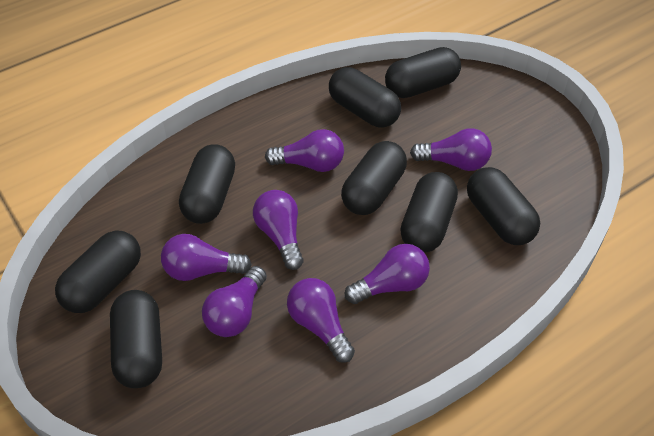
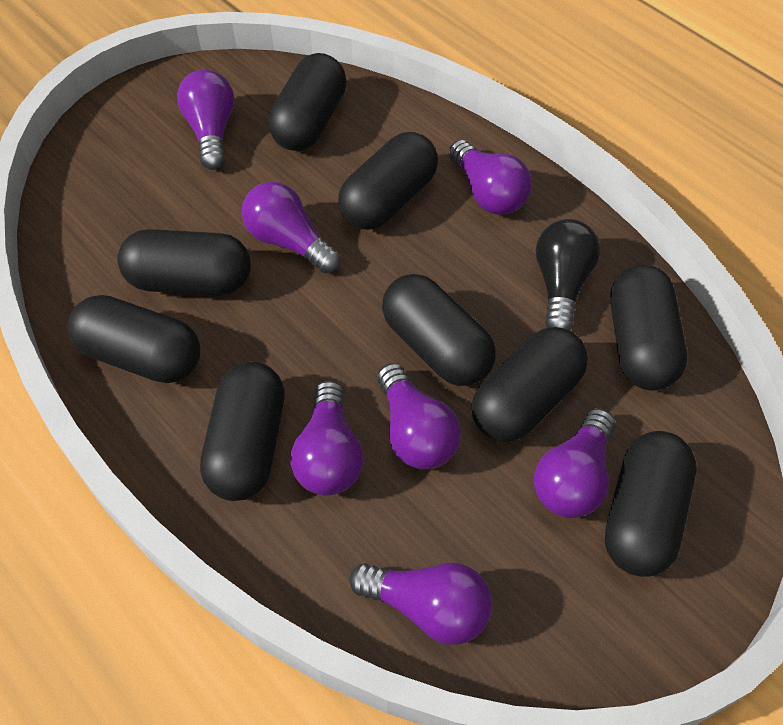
black capsule: 8 -> 9
black light bulb: 0 -> 1

